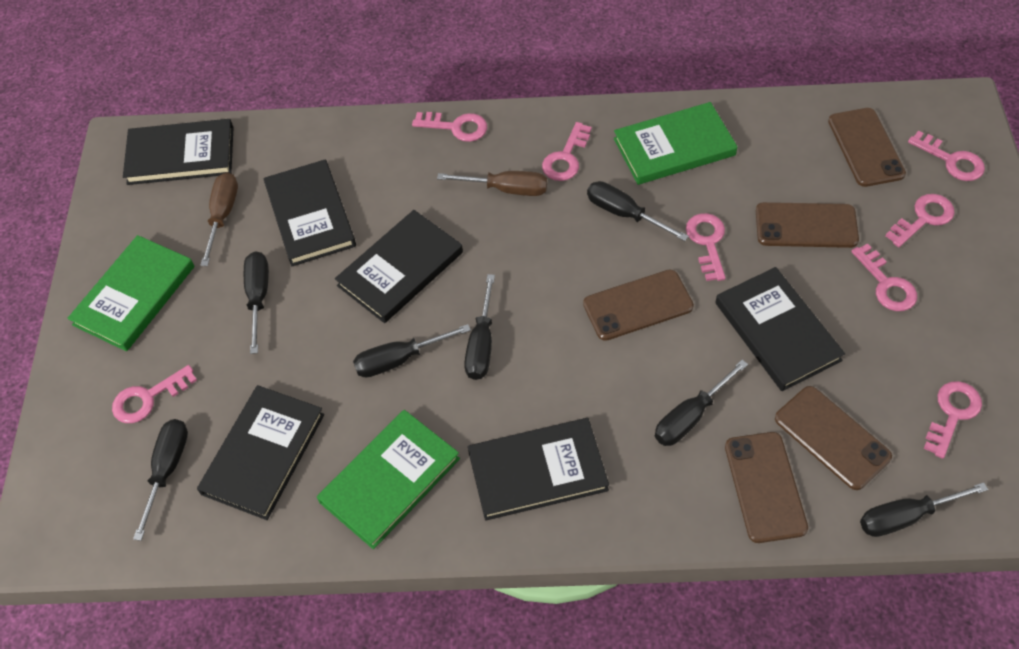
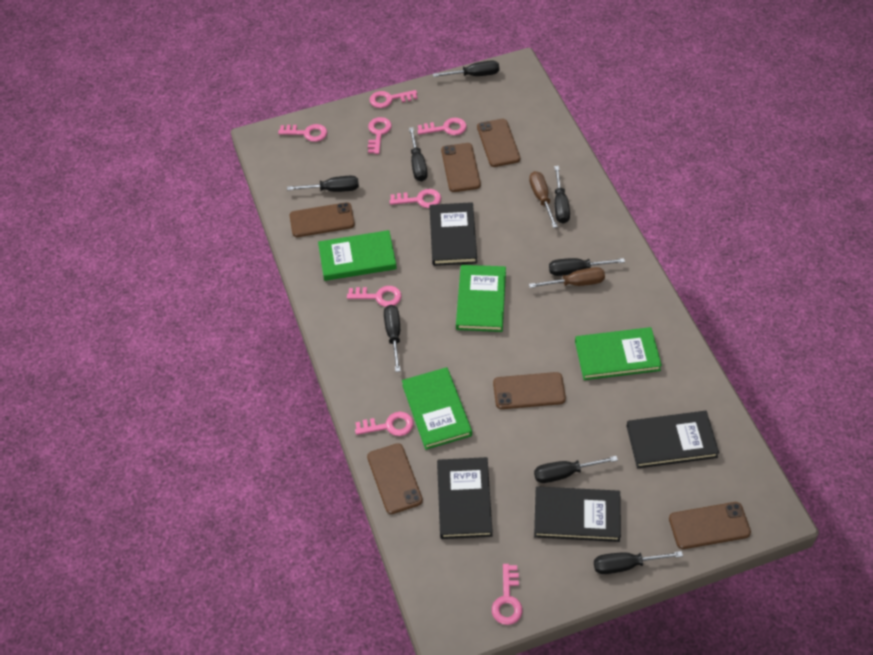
black book: 6 -> 4
black screwdriver: 7 -> 8
brown phone: 5 -> 6
green book: 3 -> 4

